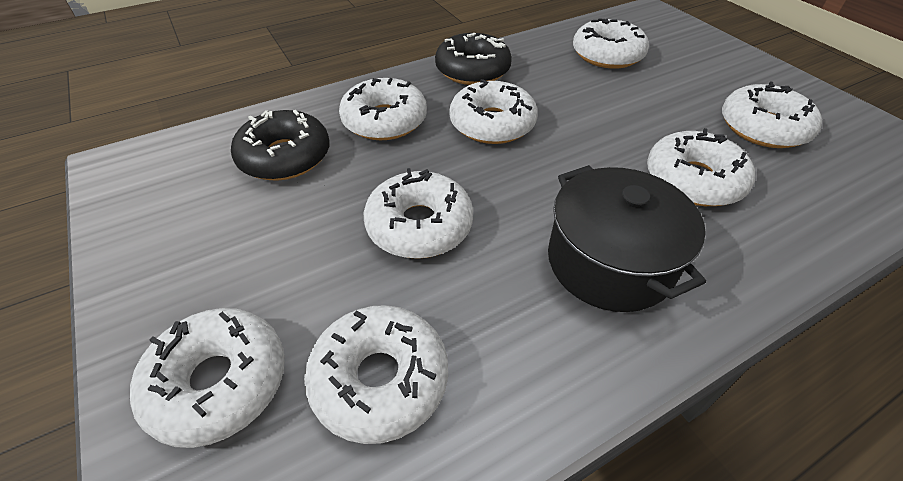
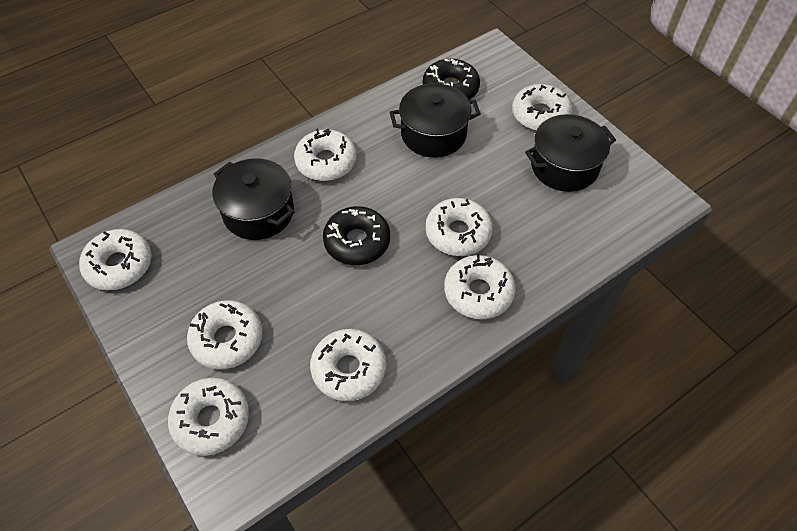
black pot: 1 -> 3

